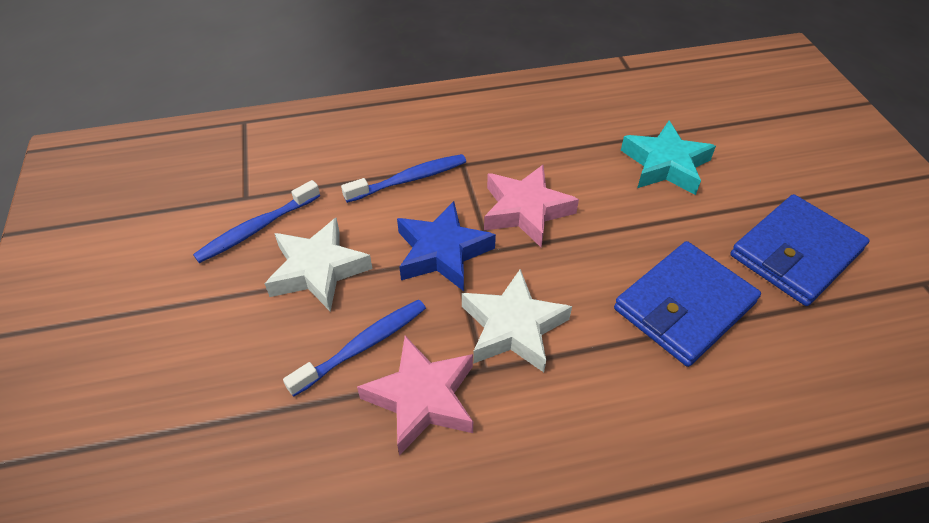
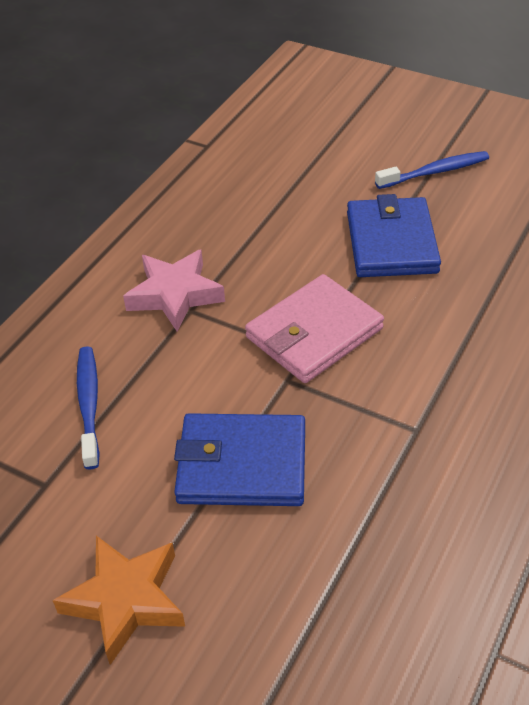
blue star: 1 -> 0
blue toothbrush: 3 -> 2
orange star: 0 -> 1
pink star: 2 -> 1
pink wallet: 0 -> 1
turquoise star: 1 -> 0
white star: 2 -> 0

